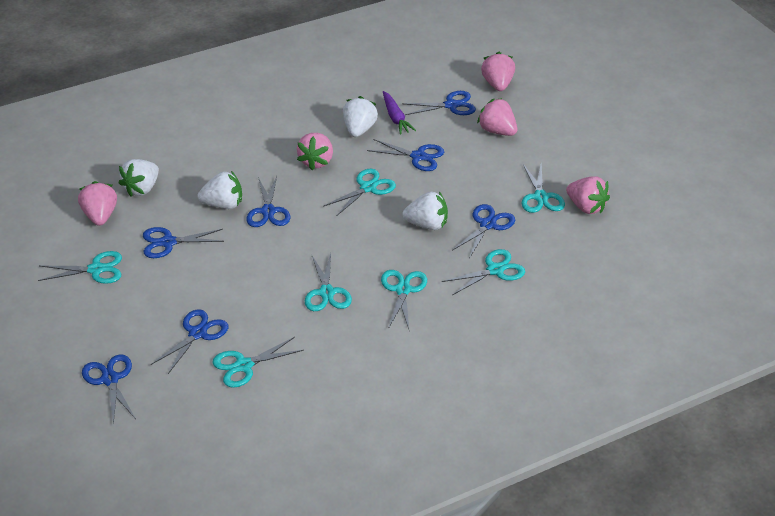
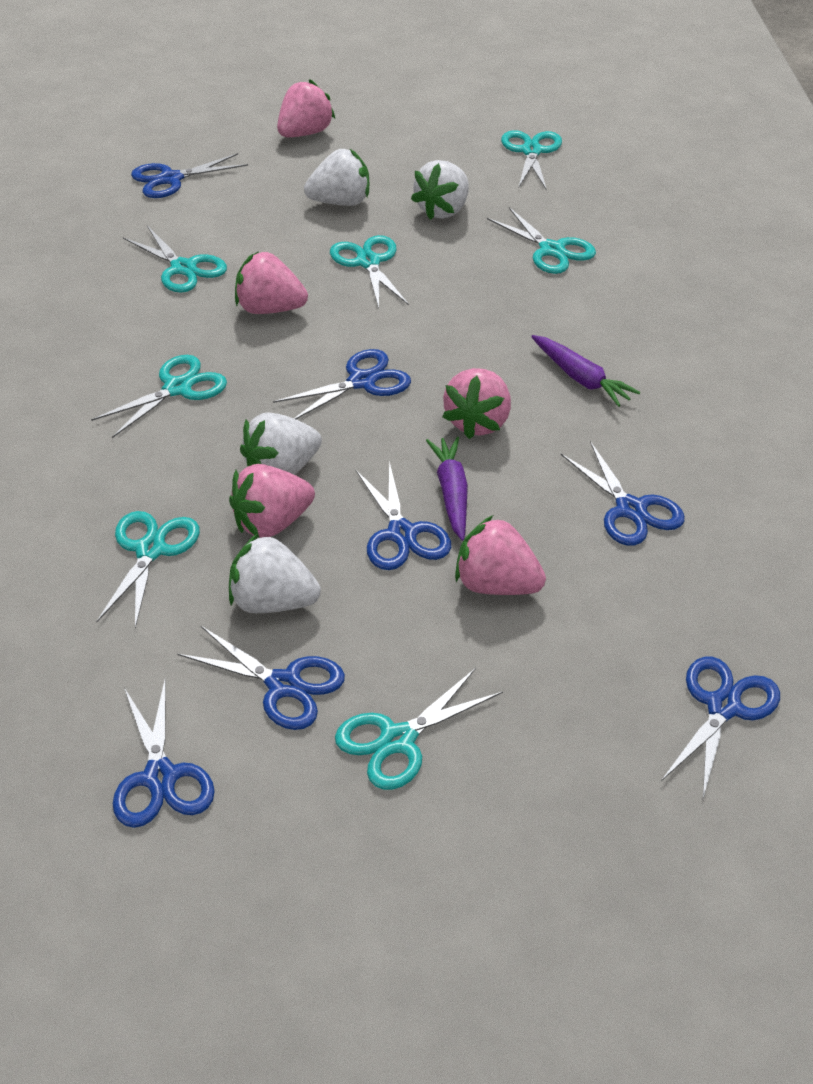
purple carrot: 1 -> 2

